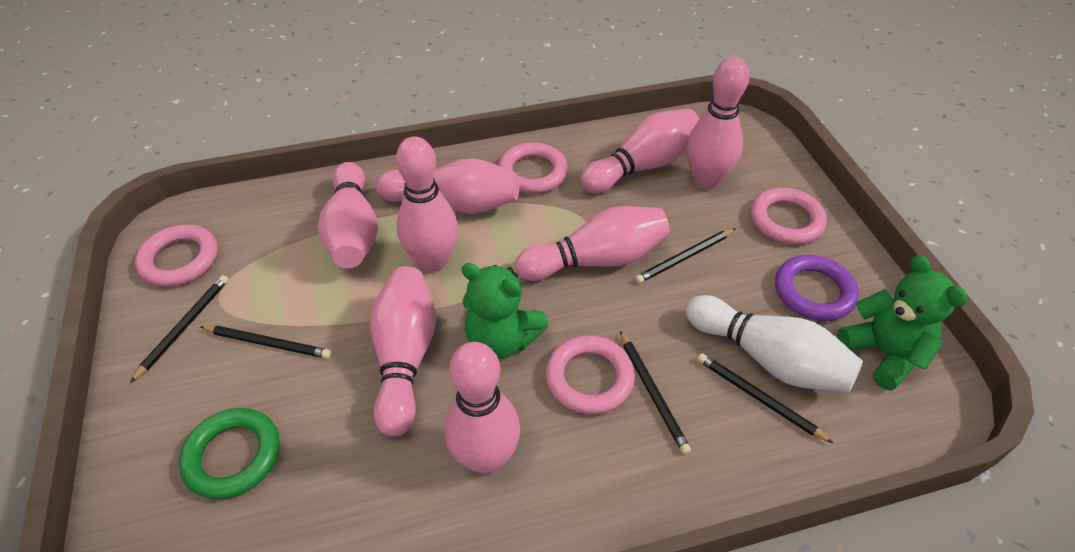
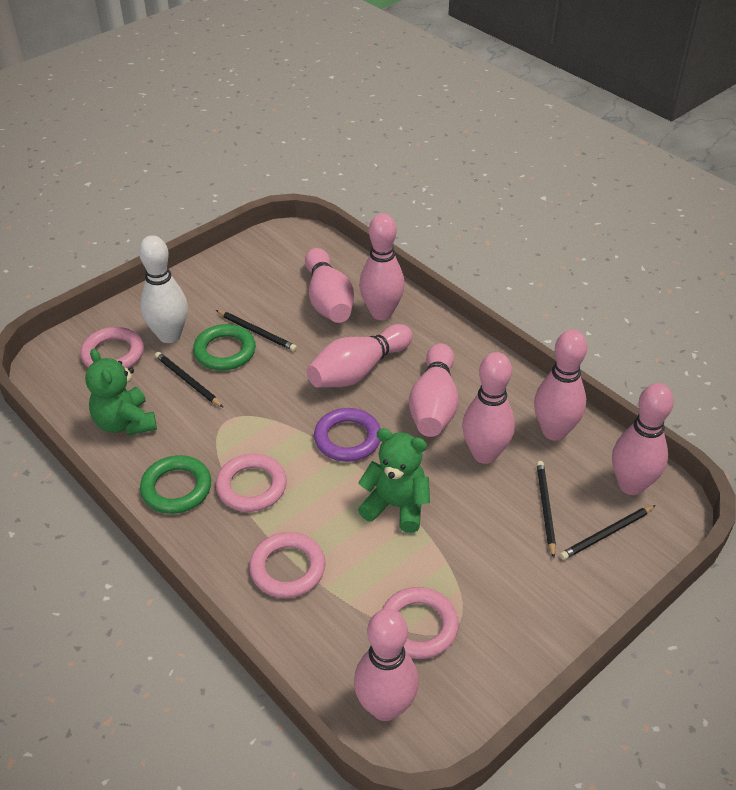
black pencil: 5 -> 4
green ring: 1 -> 2

